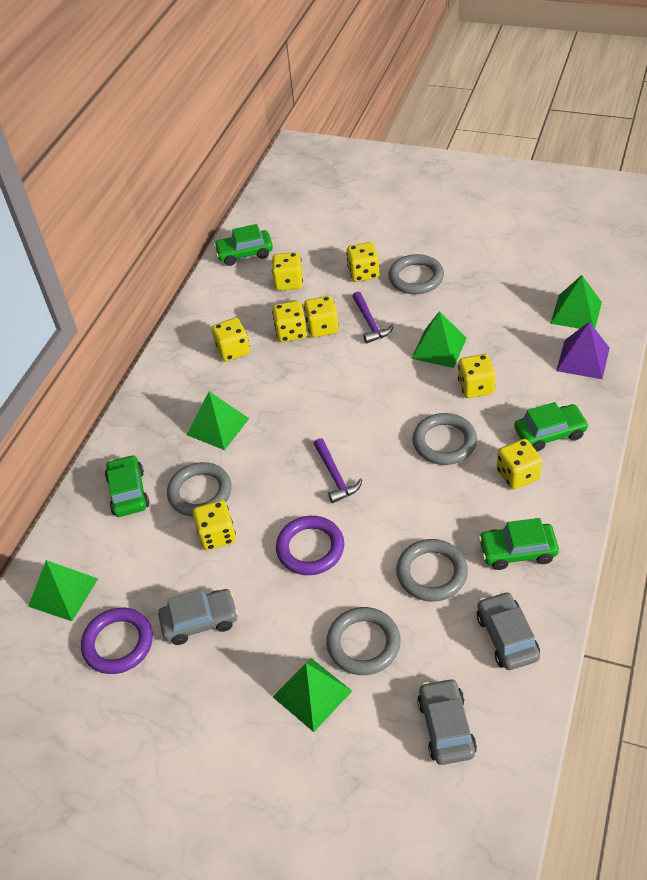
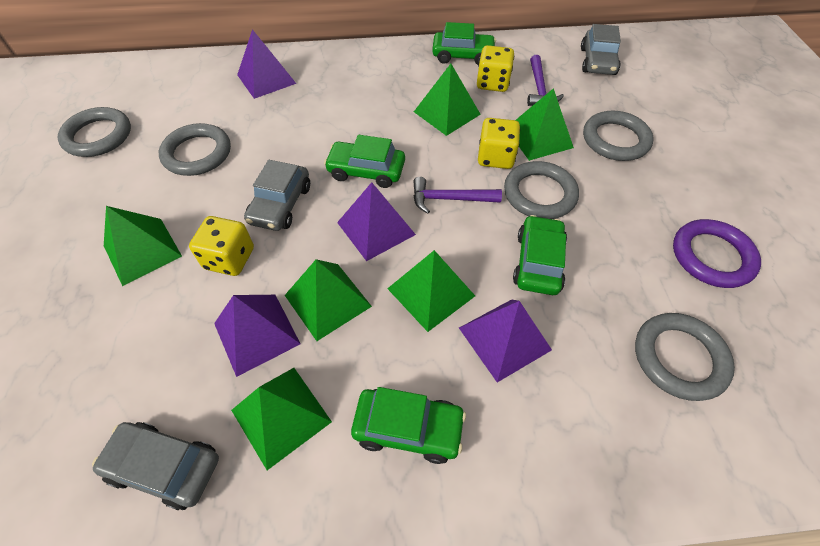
green pyramid: 5 -> 6
purple pyramid: 1 -> 4
purple ring: 2 -> 1
yellow dice: 8 -> 3

